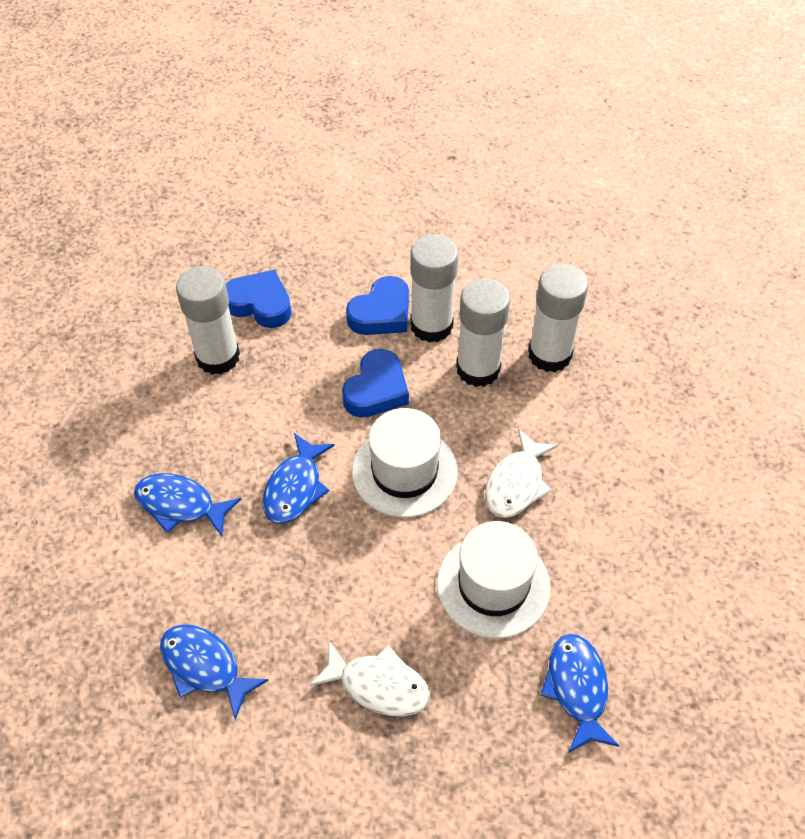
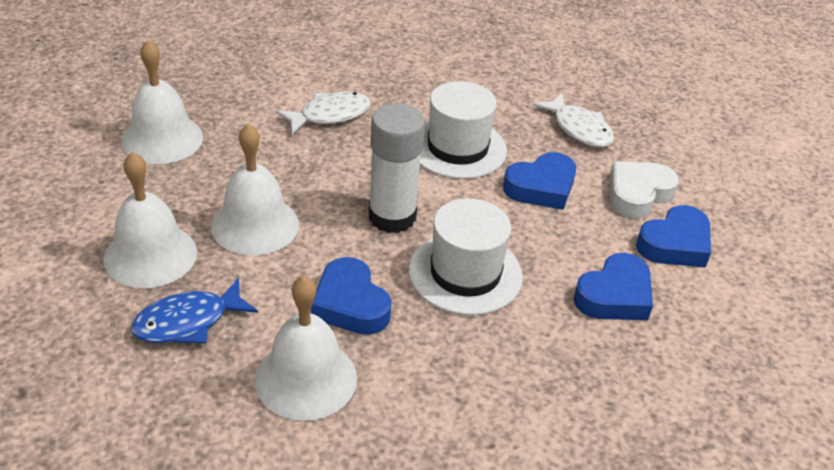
blue fish: 4 -> 1
blue heart: 3 -> 4
white bell: 0 -> 4
white glue stick: 4 -> 1
white heart: 0 -> 1

